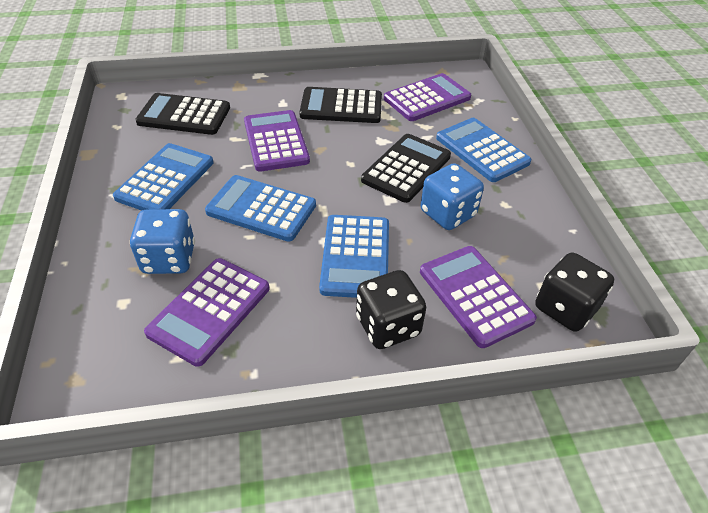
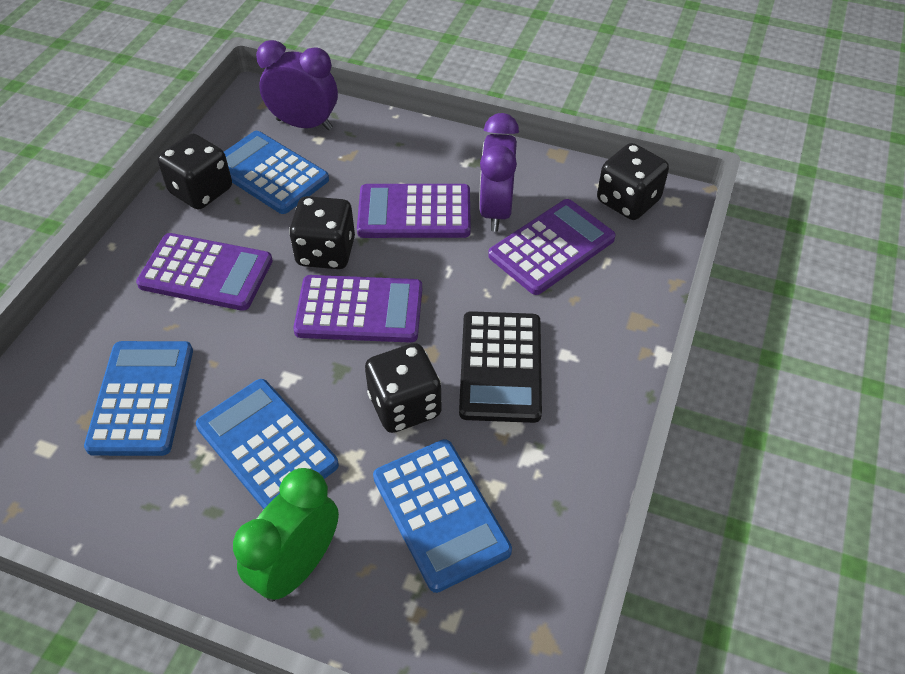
black calculator: 3 -> 1
black dice: 2 -> 4
blue dice: 2 -> 0
green clock: 0 -> 1
purple clock: 0 -> 2

